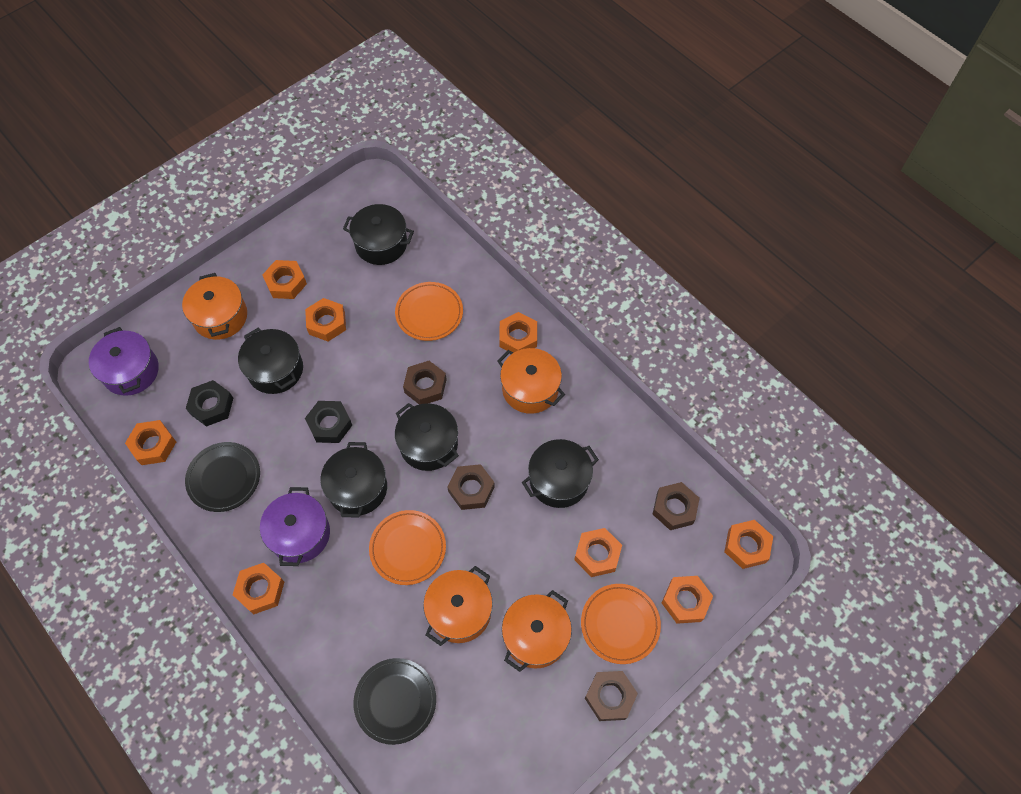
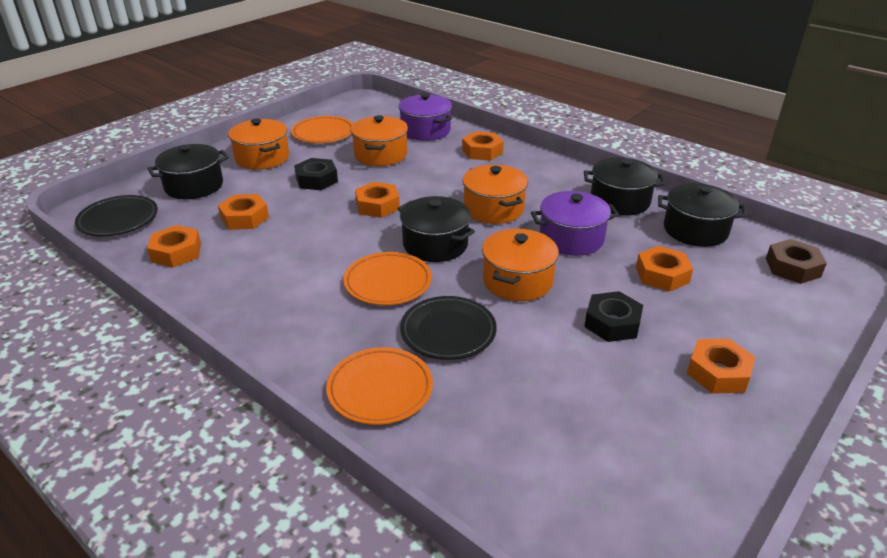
black pot: 5 -> 4
brown nut: 4 -> 1
orange nut: 8 -> 6

